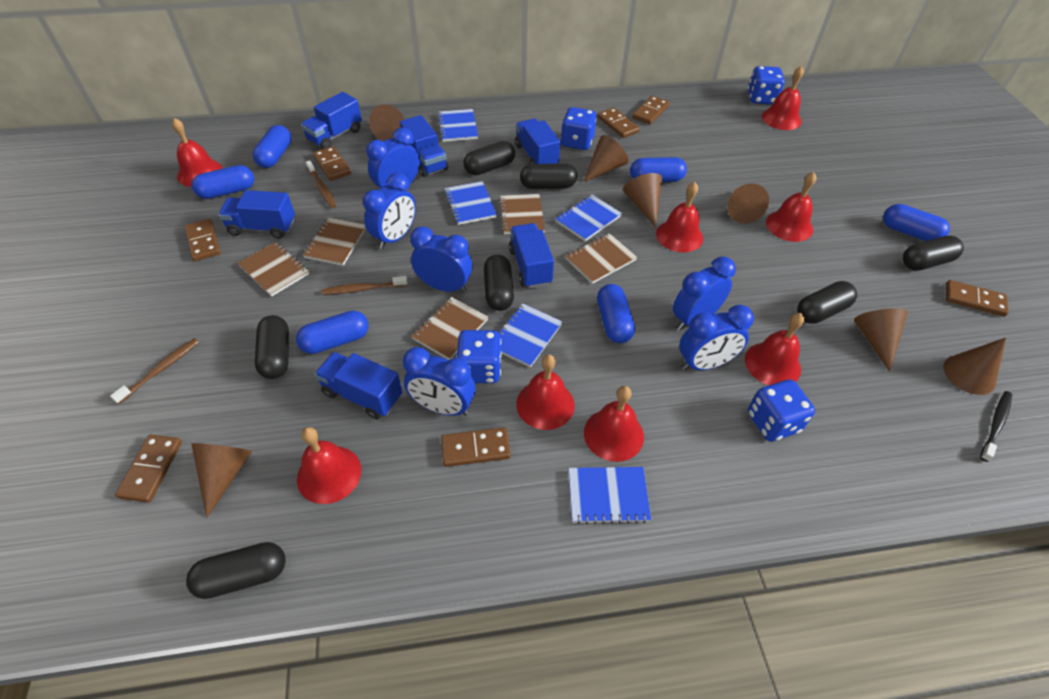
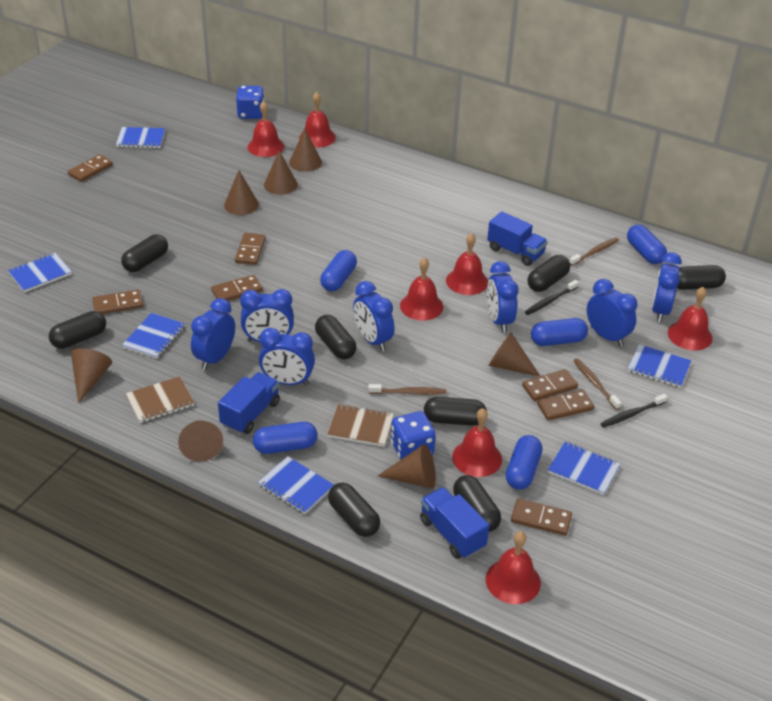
black capsule: 7 -> 8
black toothbrush: 1 -> 2
blue capsule: 6 -> 5
blue clock: 6 -> 7
blue dice: 4 -> 2
blue notebook: 5 -> 6
blue truck: 6 -> 3
brown notebook: 5 -> 2
red bell: 8 -> 7

